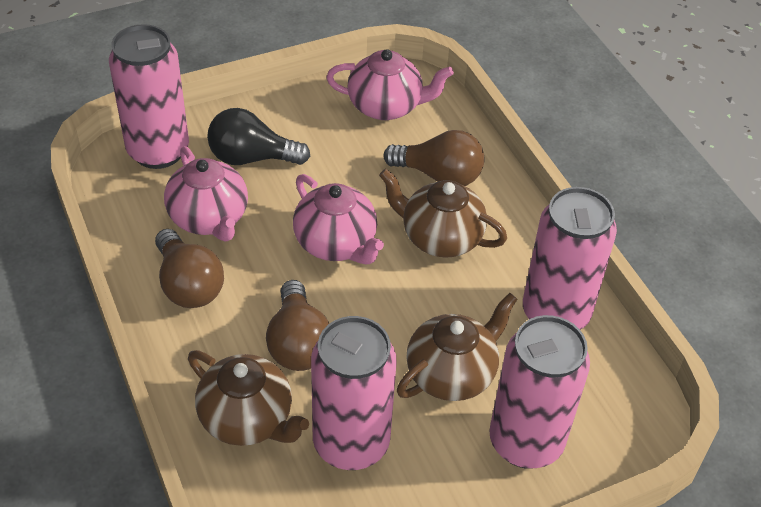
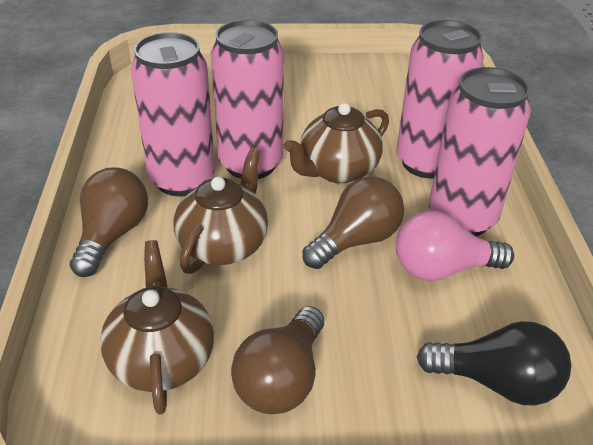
pink light bulb: 0 -> 1
pink teapot: 3 -> 0

